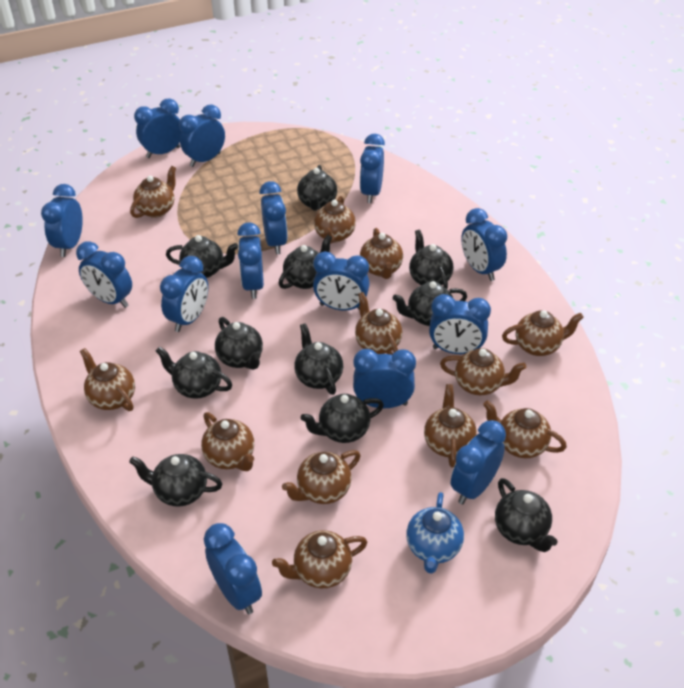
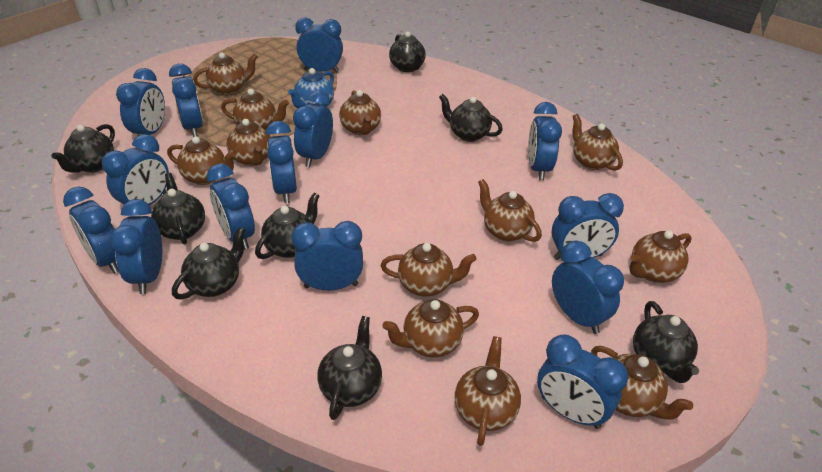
black teapot: 11 -> 8

